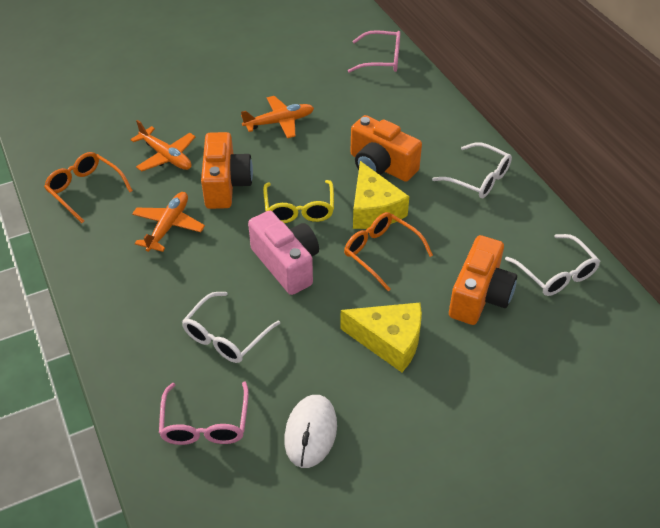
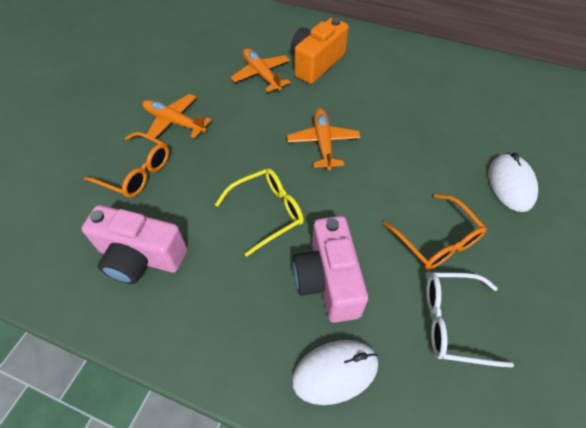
orange camera: 3 -> 1
pink camera: 1 -> 2
pink glasses: 2 -> 0
white glasses: 3 -> 1
white mouse: 1 -> 2
yellow cheese: 2 -> 0

